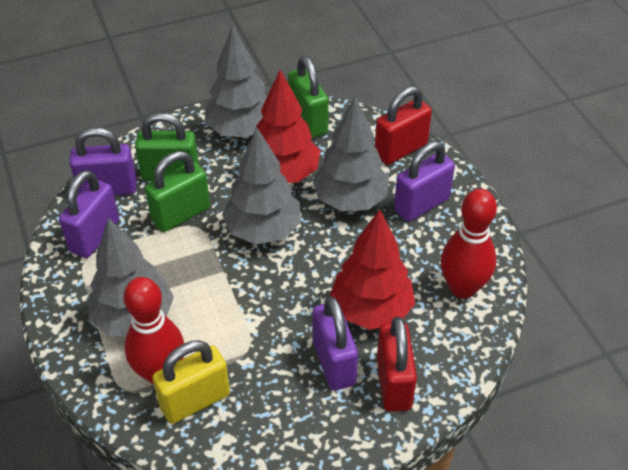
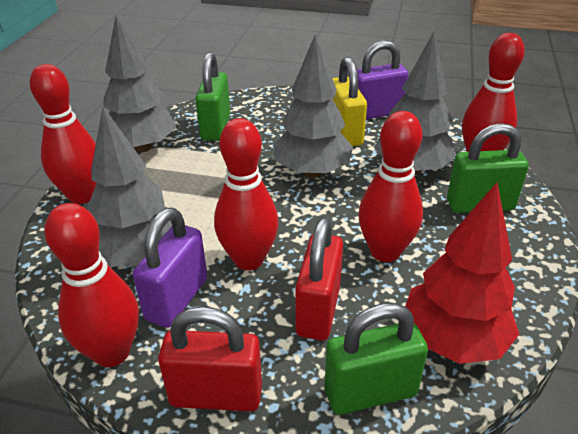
purple padlock: 4 -> 2
red bowling pin: 2 -> 5
red tree: 2 -> 1

